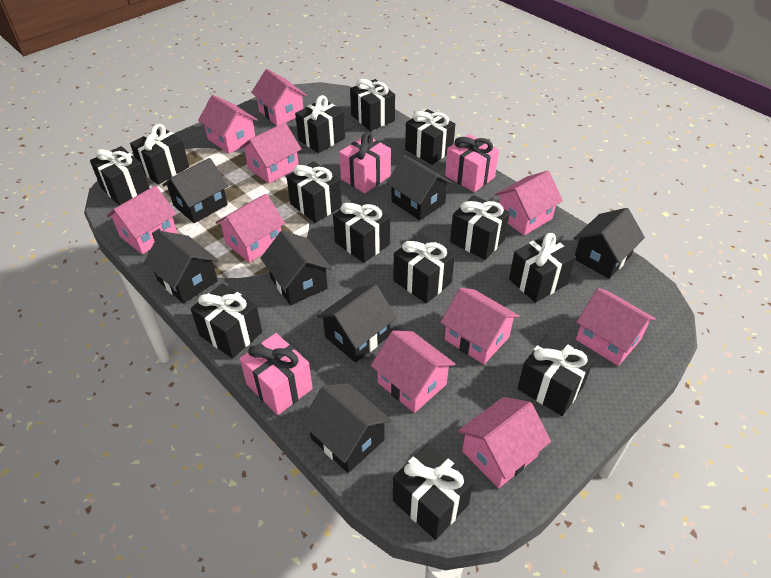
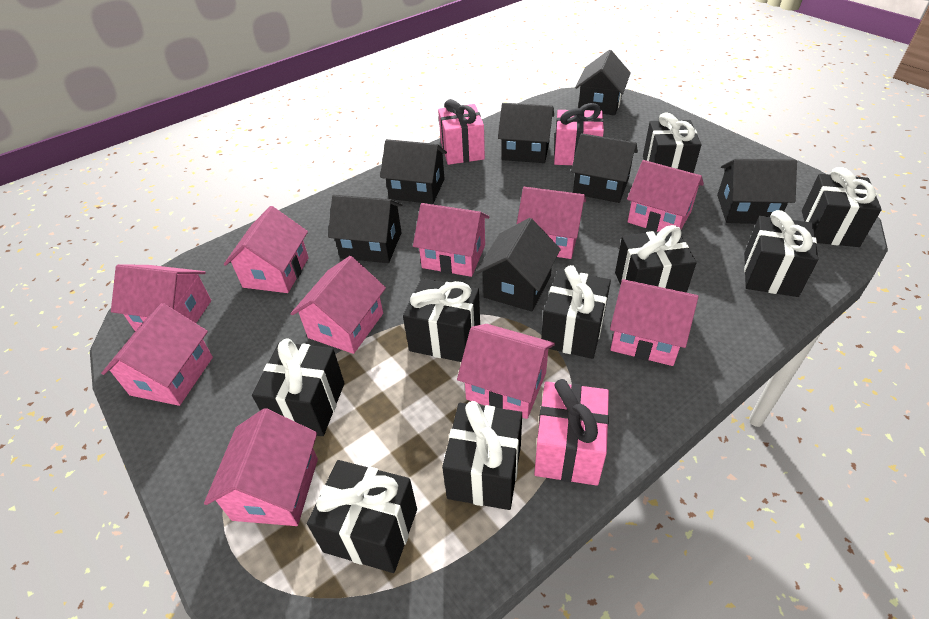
black gift: 13 -> 9

